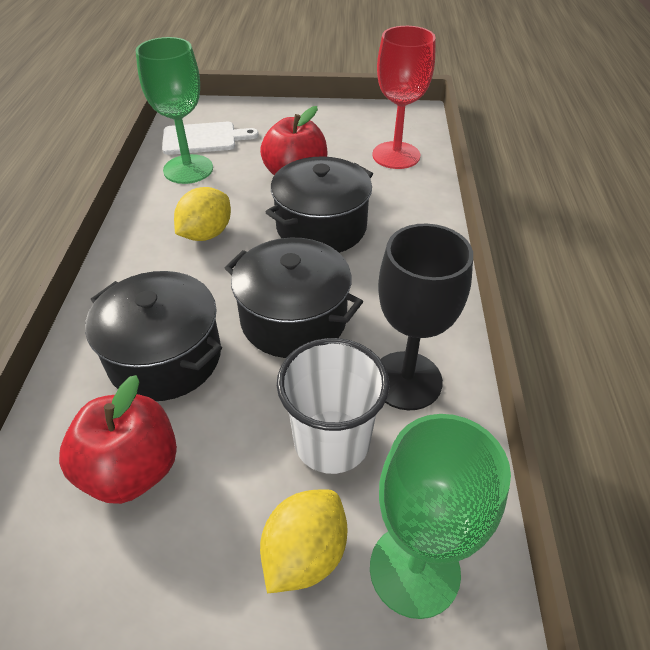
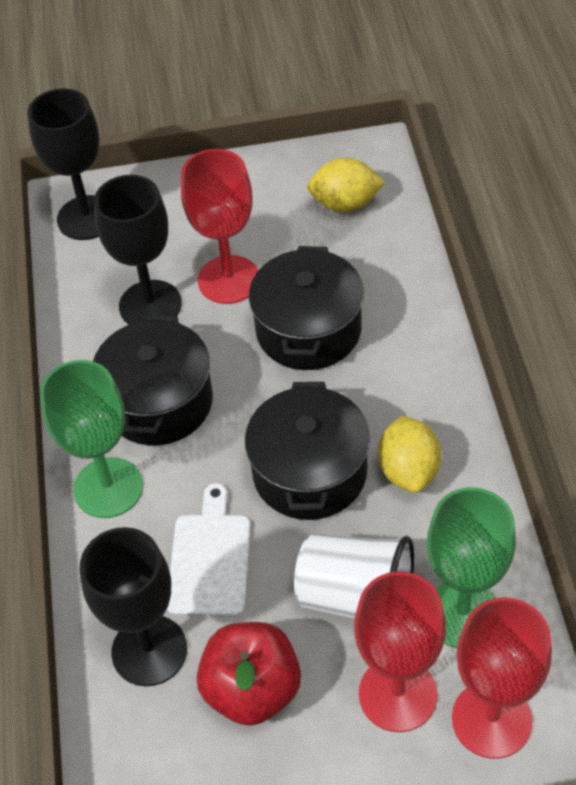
black goblet: 1 -> 3
red apple: 2 -> 1
red goblet: 1 -> 3

